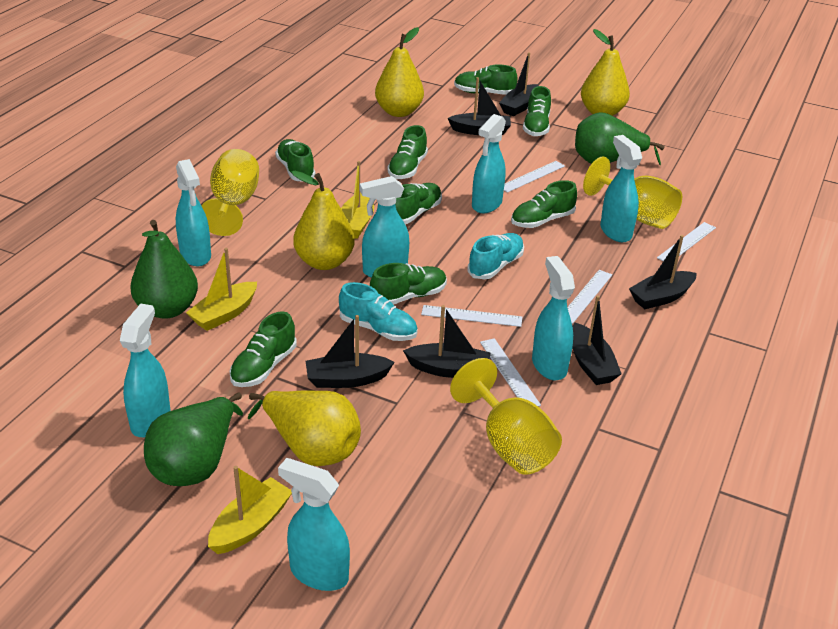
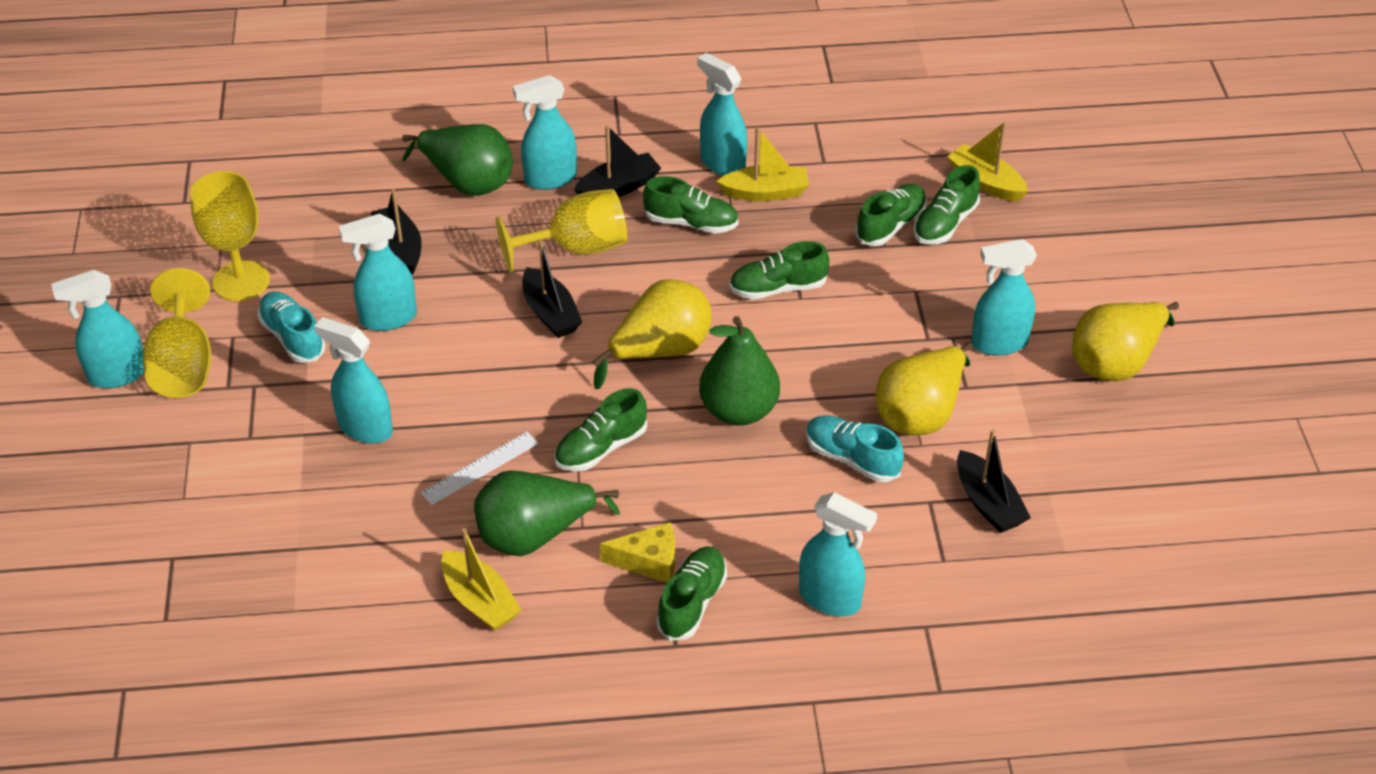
black boat: 6 -> 4
green shoe: 8 -> 6
white ruler: 5 -> 1
yellow cheese: 0 -> 1
yellow pear: 4 -> 3

